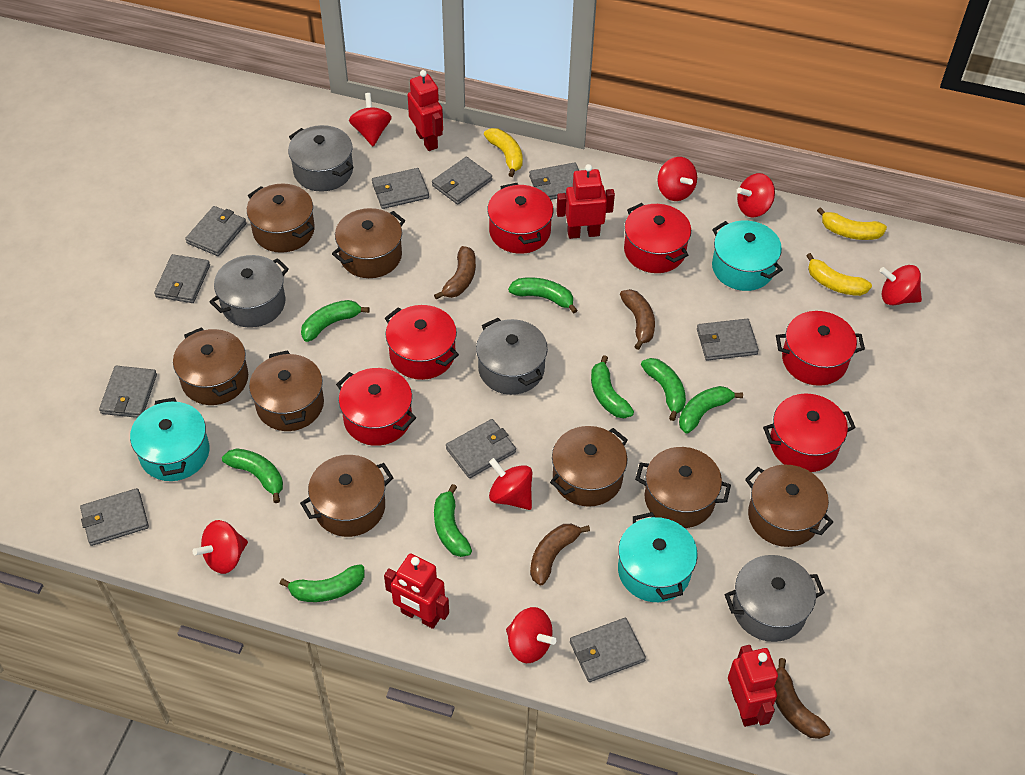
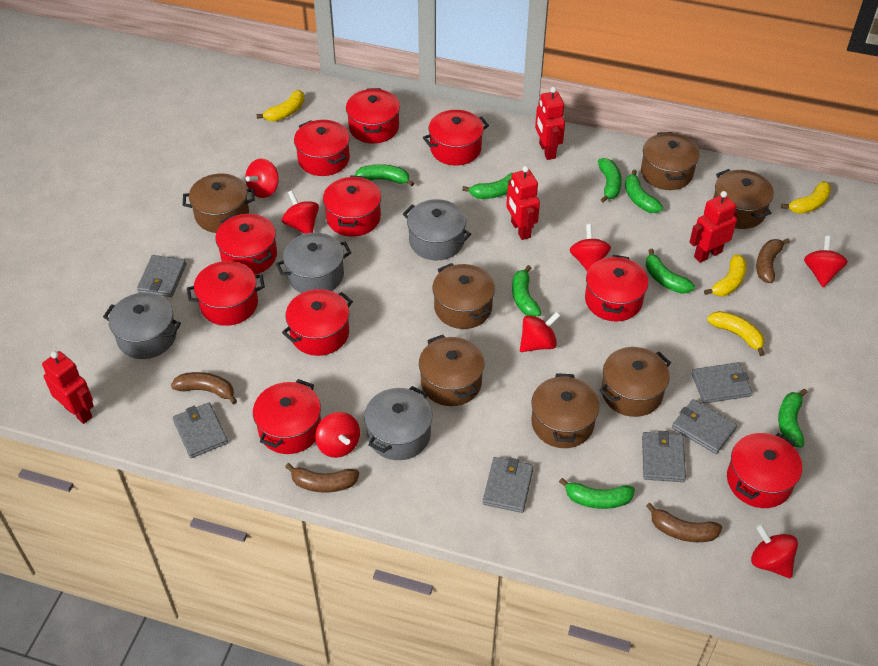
brown pot: 8 -> 7
grey wallet: 10 -> 6
red pot: 6 -> 10
turquoise pot: 3 -> 0
yellow banana: 3 -> 4

